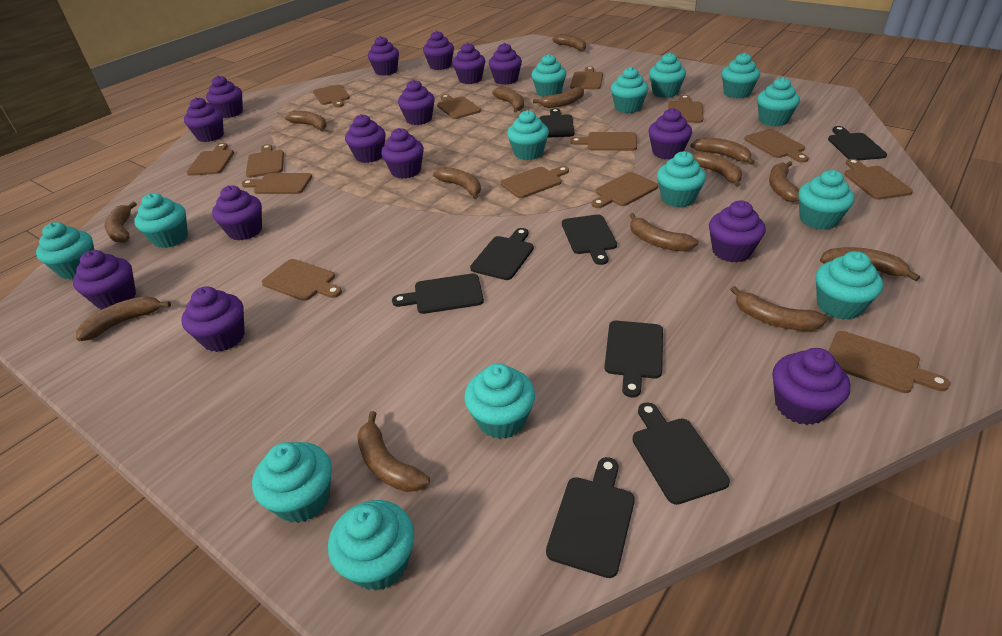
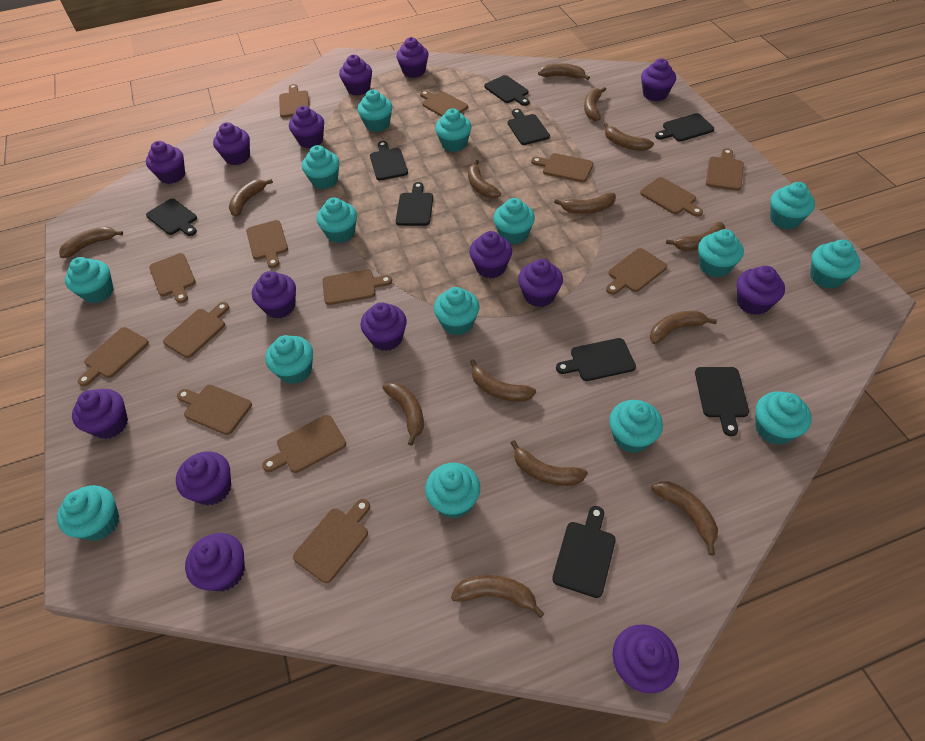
black cutting board: 8 -> 9
turquoise cupcake: 14 -> 15

